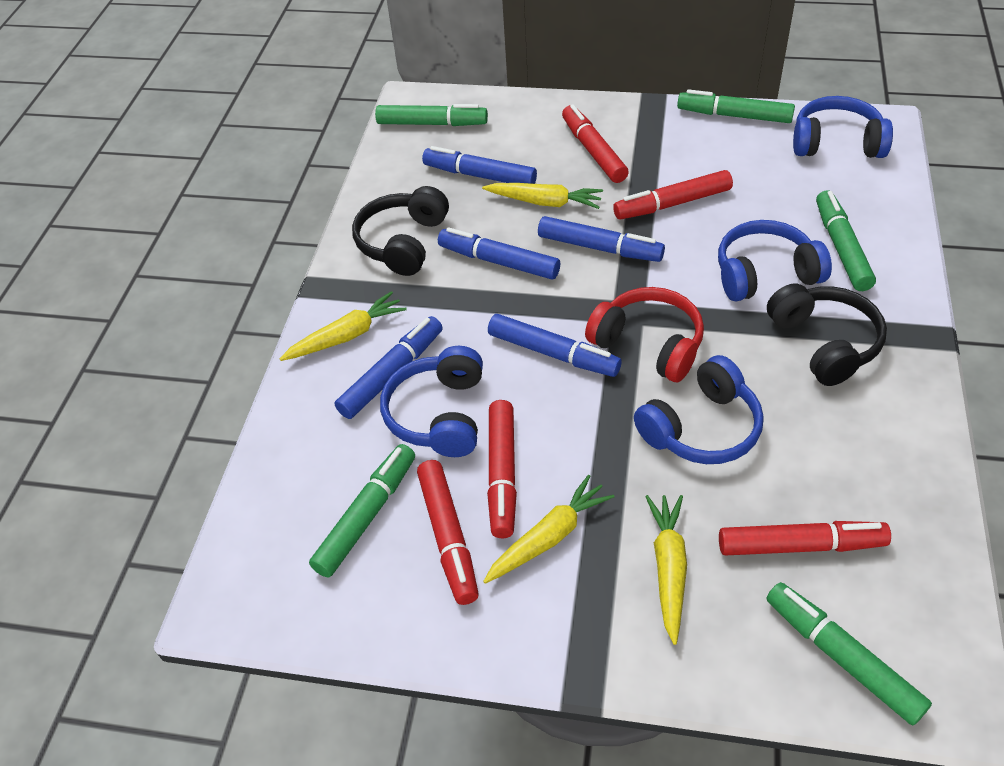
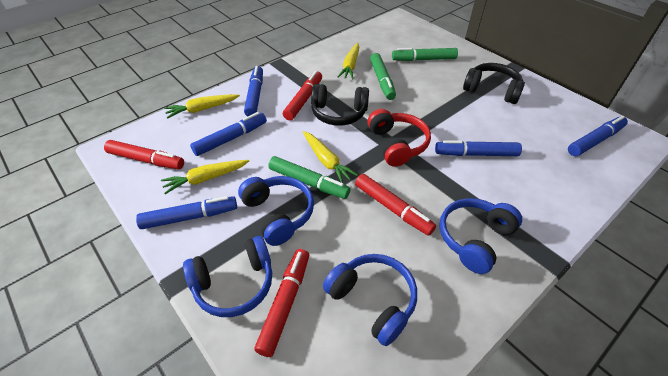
green marker: 5 -> 3
red marker: 5 -> 4

